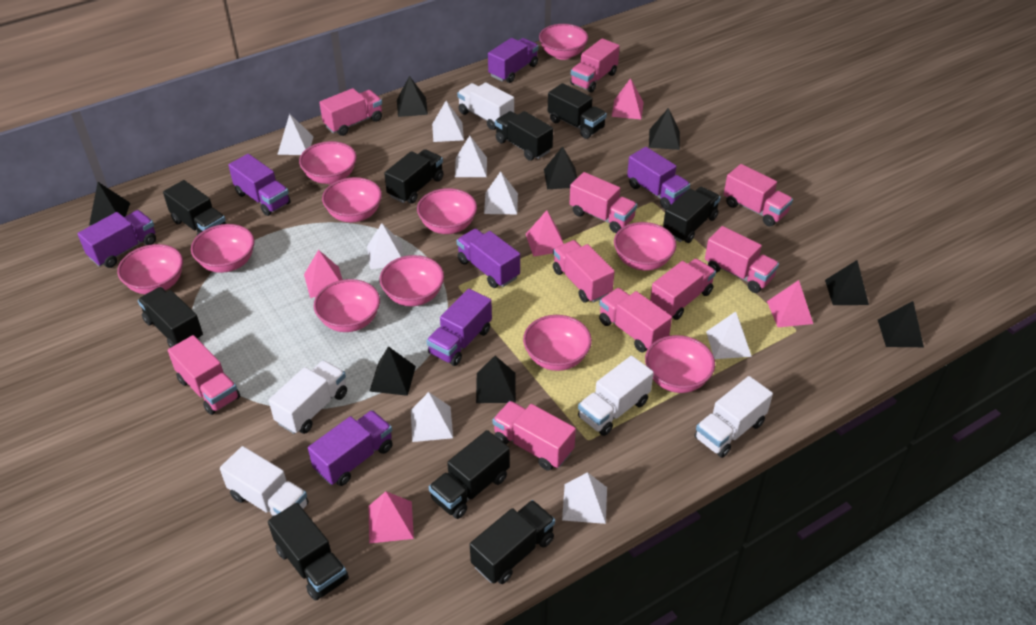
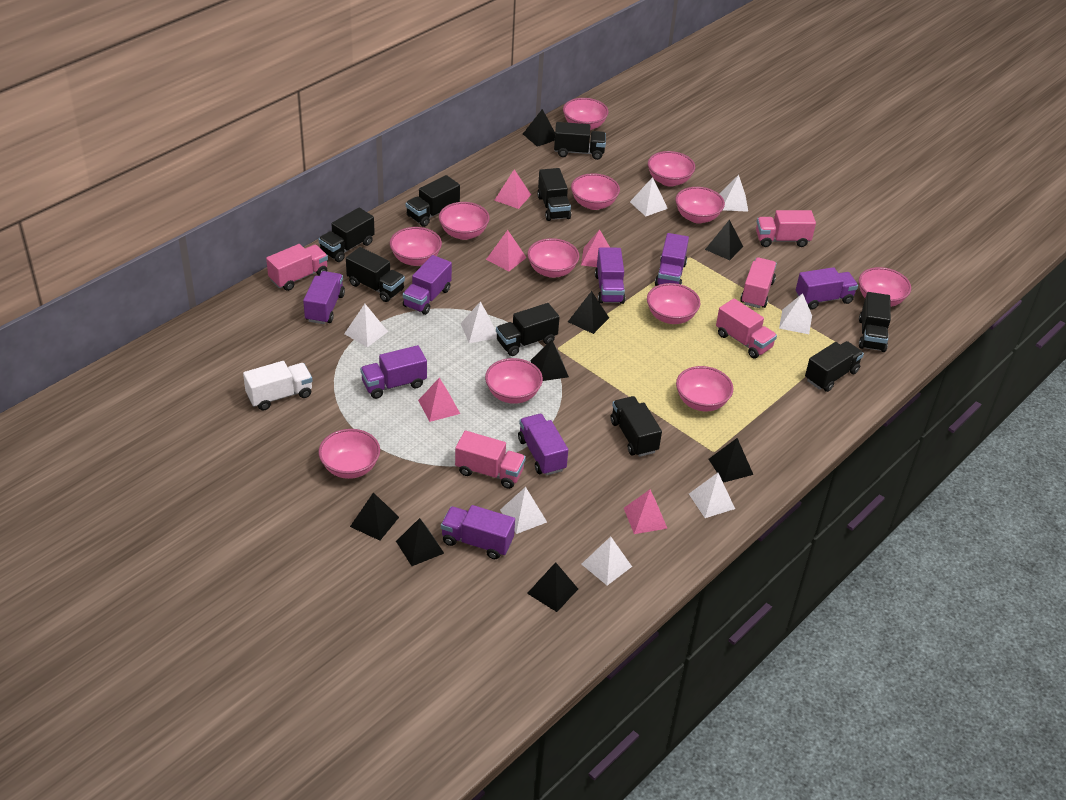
pink bowl: 11 -> 12
pink truck: 10 -> 5
purple truck: 7 -> 8
white truck: 5 -> 1

